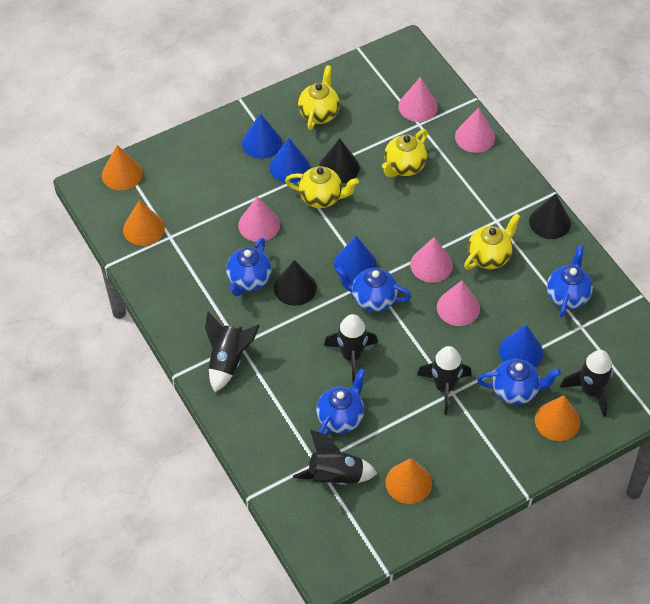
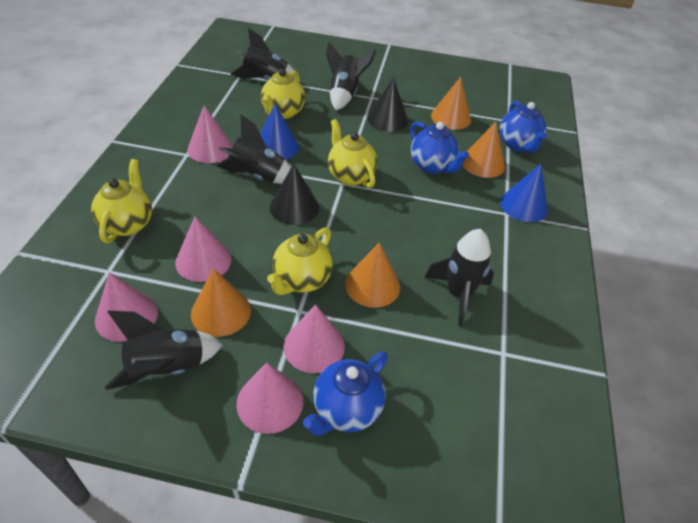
black cone: 3 -> 2
blue cone: 4 -> 2
blue teapot: 5 -> 3

